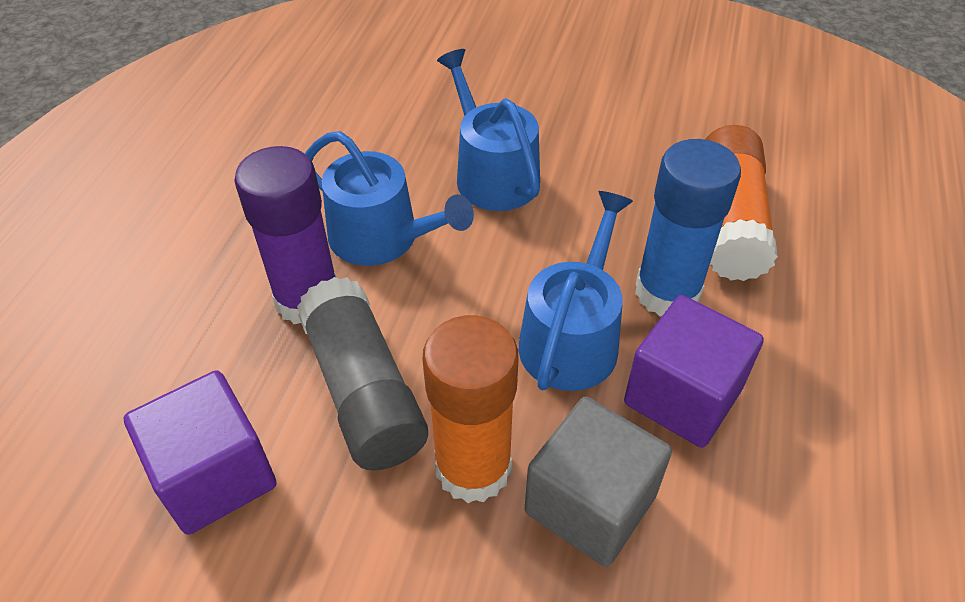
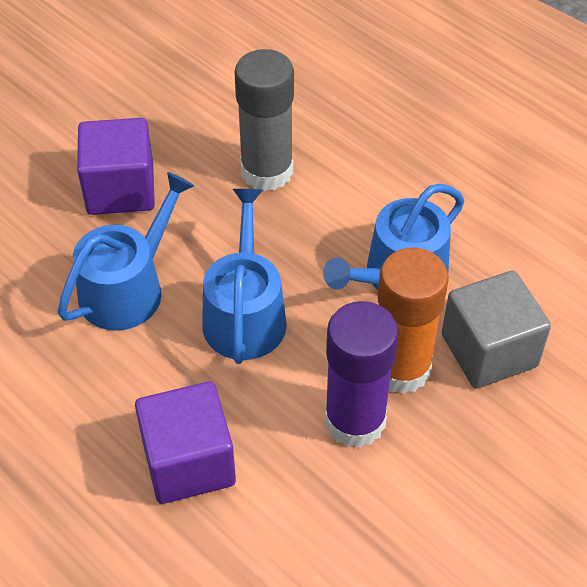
blue glue stick: 1 -> 0
orange glue stick: 2 -> 1

